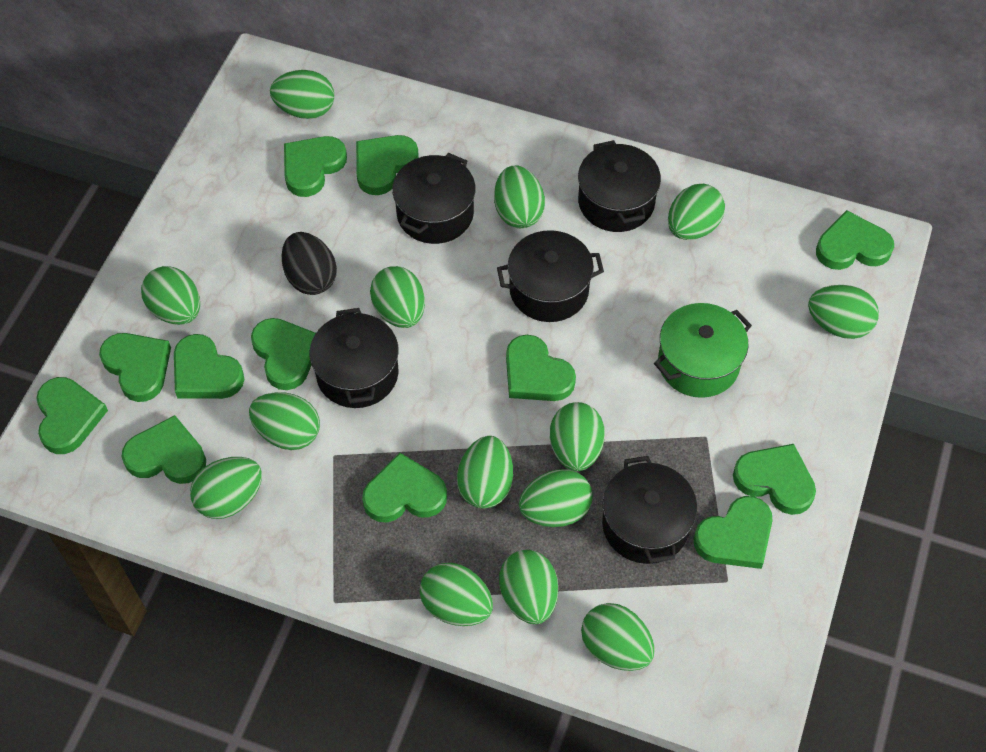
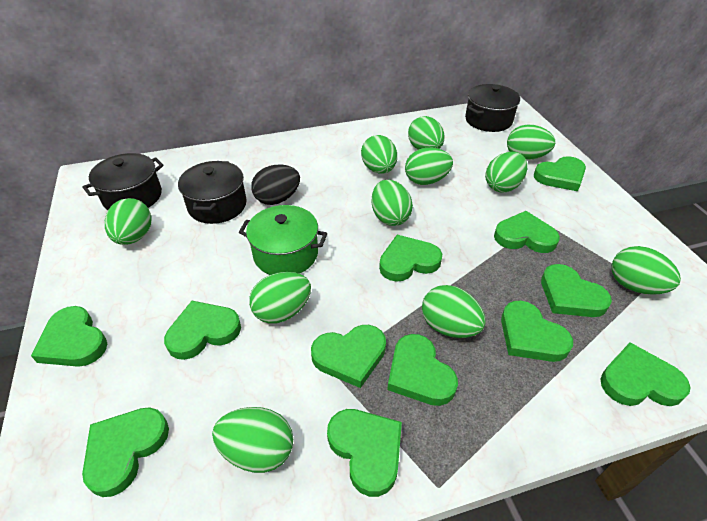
black pot: 5 -> 3
green egg: 14 -> 11

